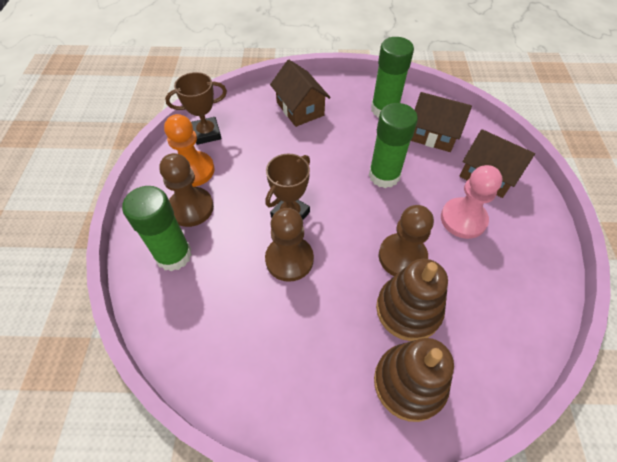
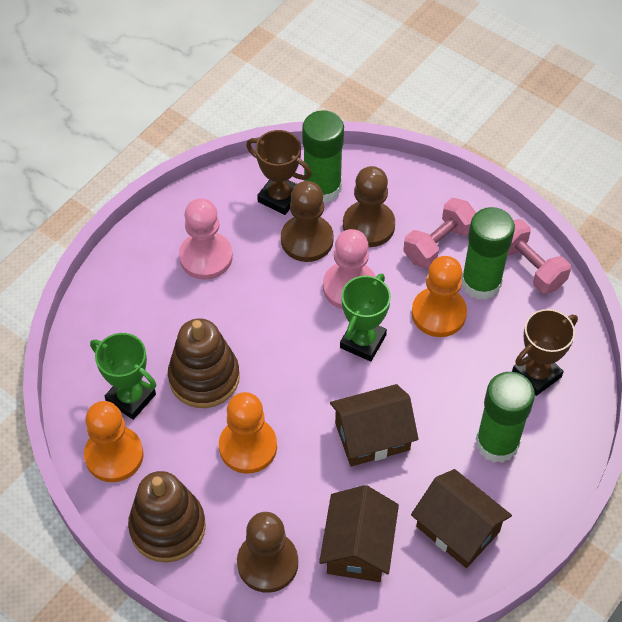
green trophy: 0 -> 2
orange pawn: 1 -> 3
pink dumbbell: 0 -> 2
pink pawn: 1 -> 2

